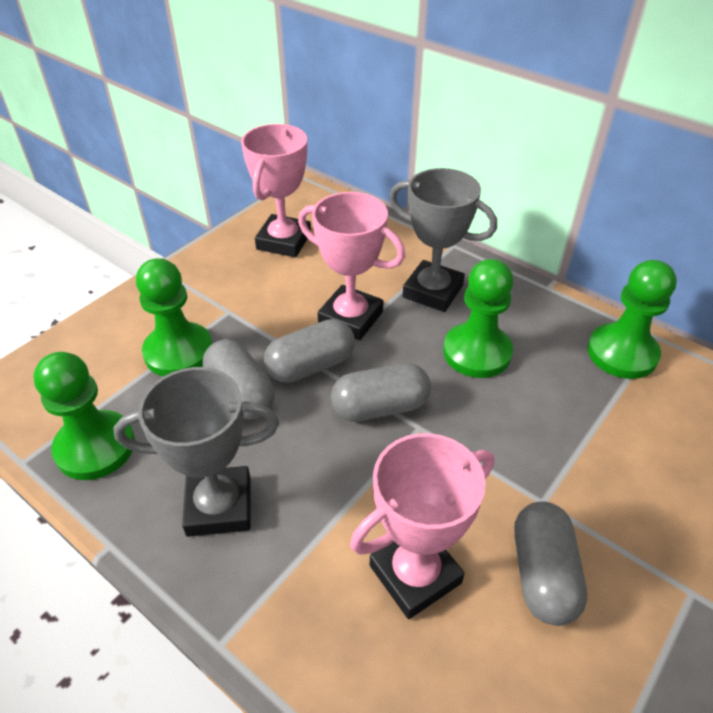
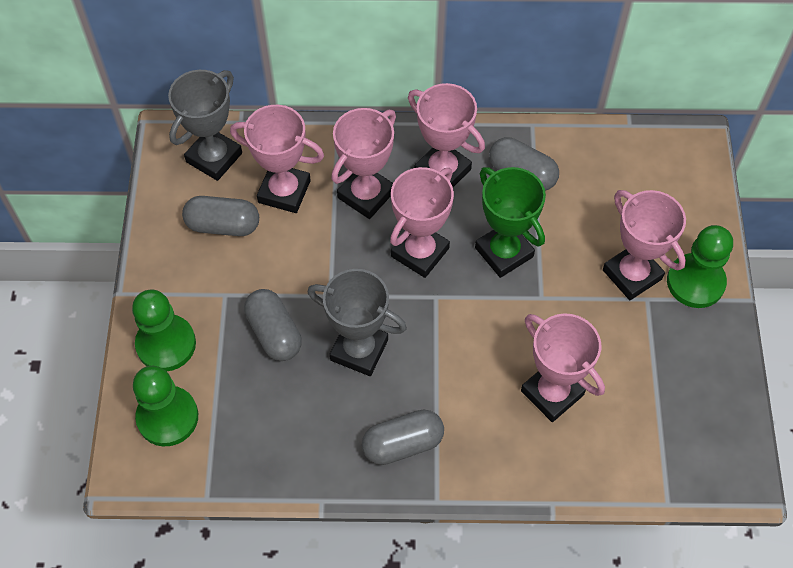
green pawn: 4 -> 3
green trophy: 0 -> 1
pink trophy: 3 -> 6

